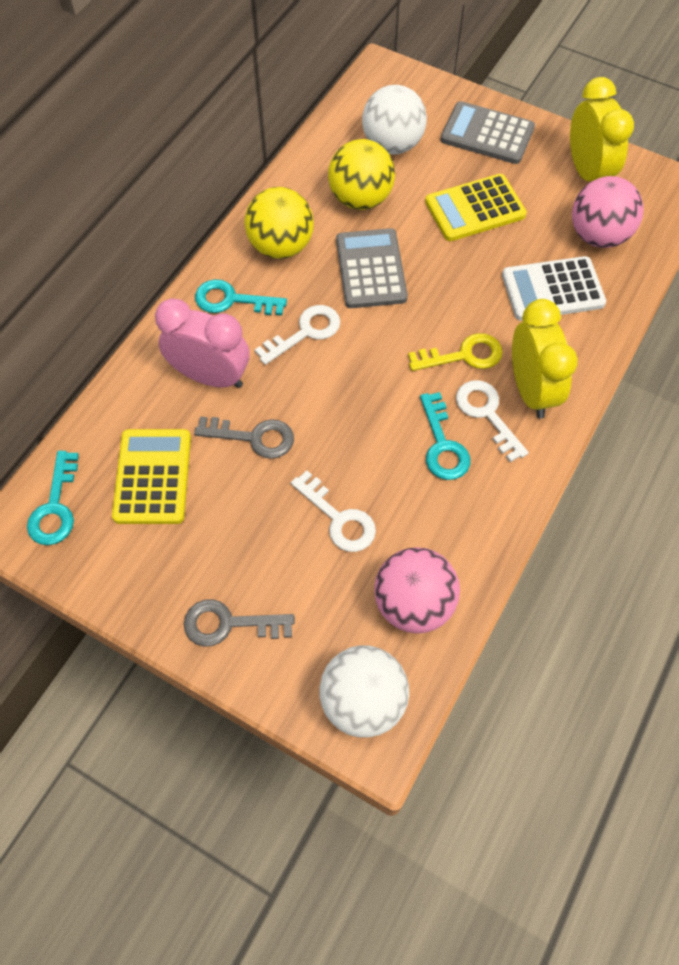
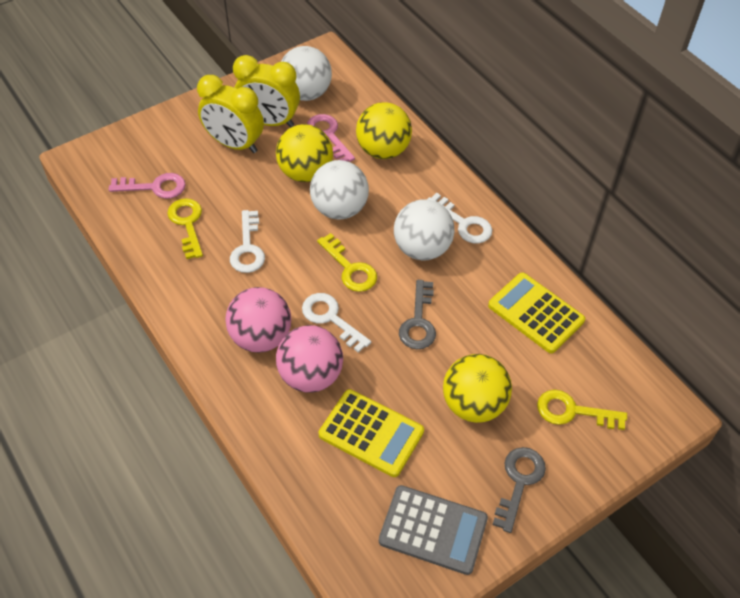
grey calculator: 2 -> 1
pink clock: 1 -> 0
pink key: 0 -> 2
turquoise key: 3 -> 0
white ball: 2 -> 3
white calculator: 1 -> 0
yellow ball: 2 -> 3
yellow key: 1 -> 3

